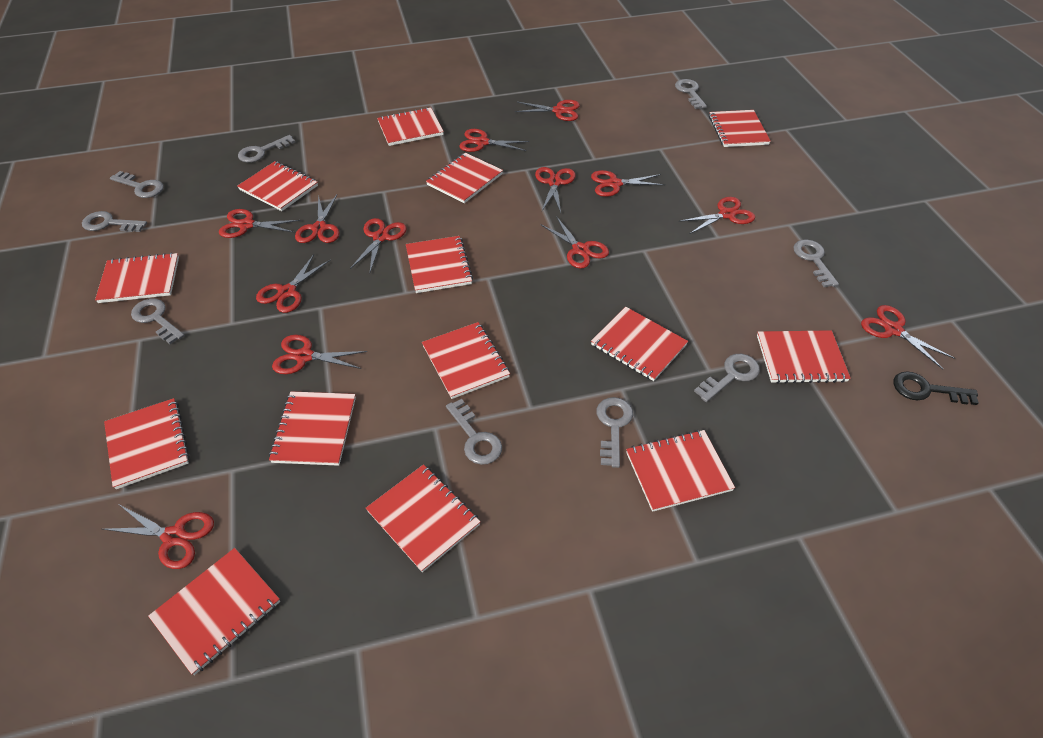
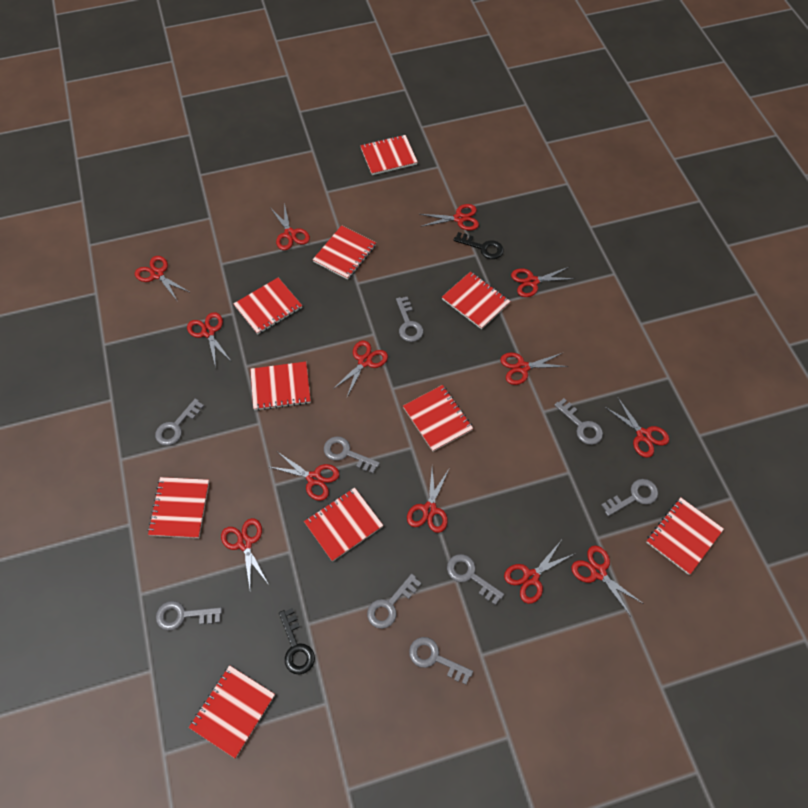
black key: 1 -> 2
red notebook: 14 -> 10

